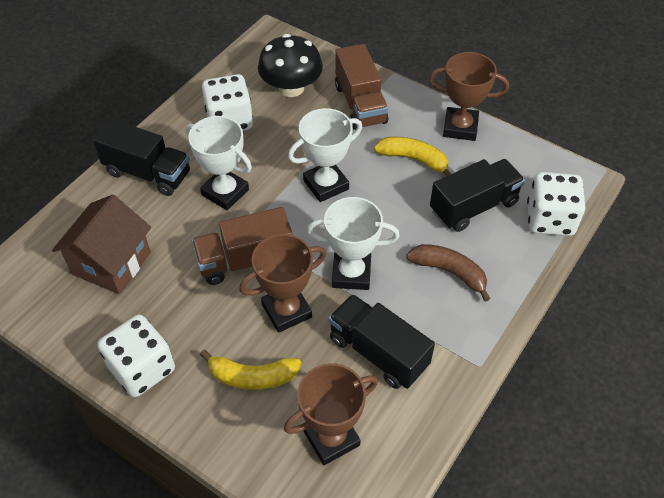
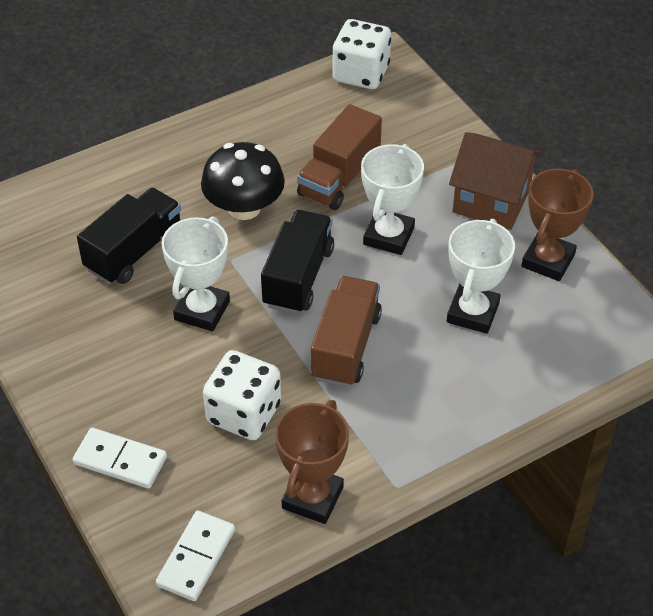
black truck: 3 -> 2
brown banana: 1 -> 0
brown trophy: 3 -> 2
white dice: 3 -> 2
white domino: 0 -> 2
yellow banana: 2 -> 0

